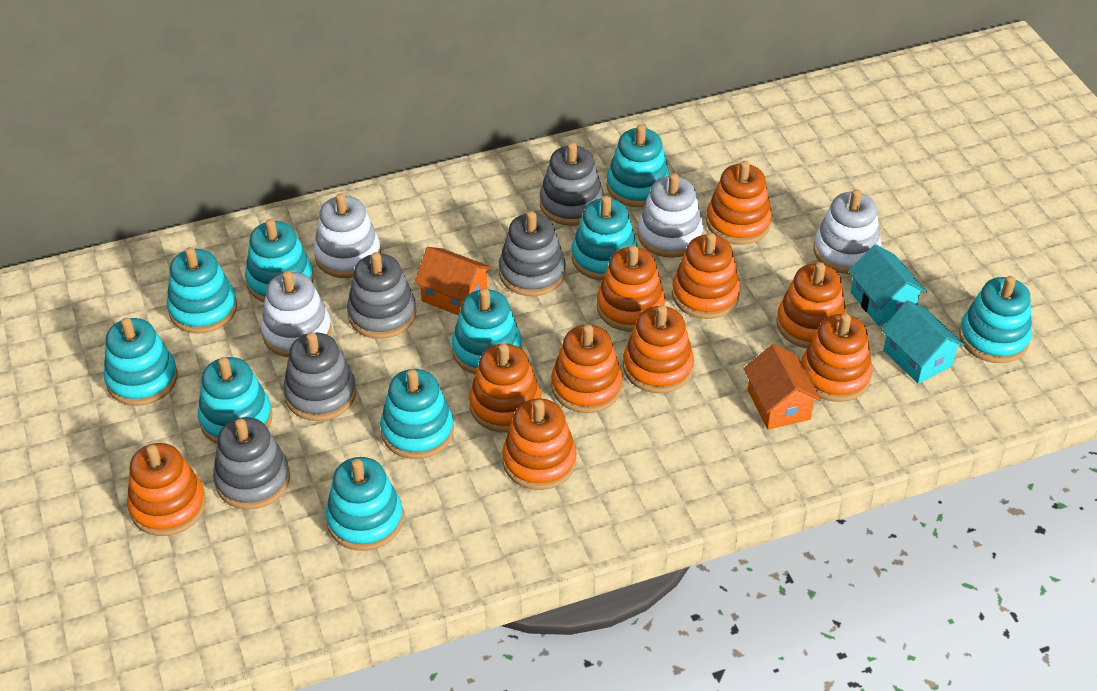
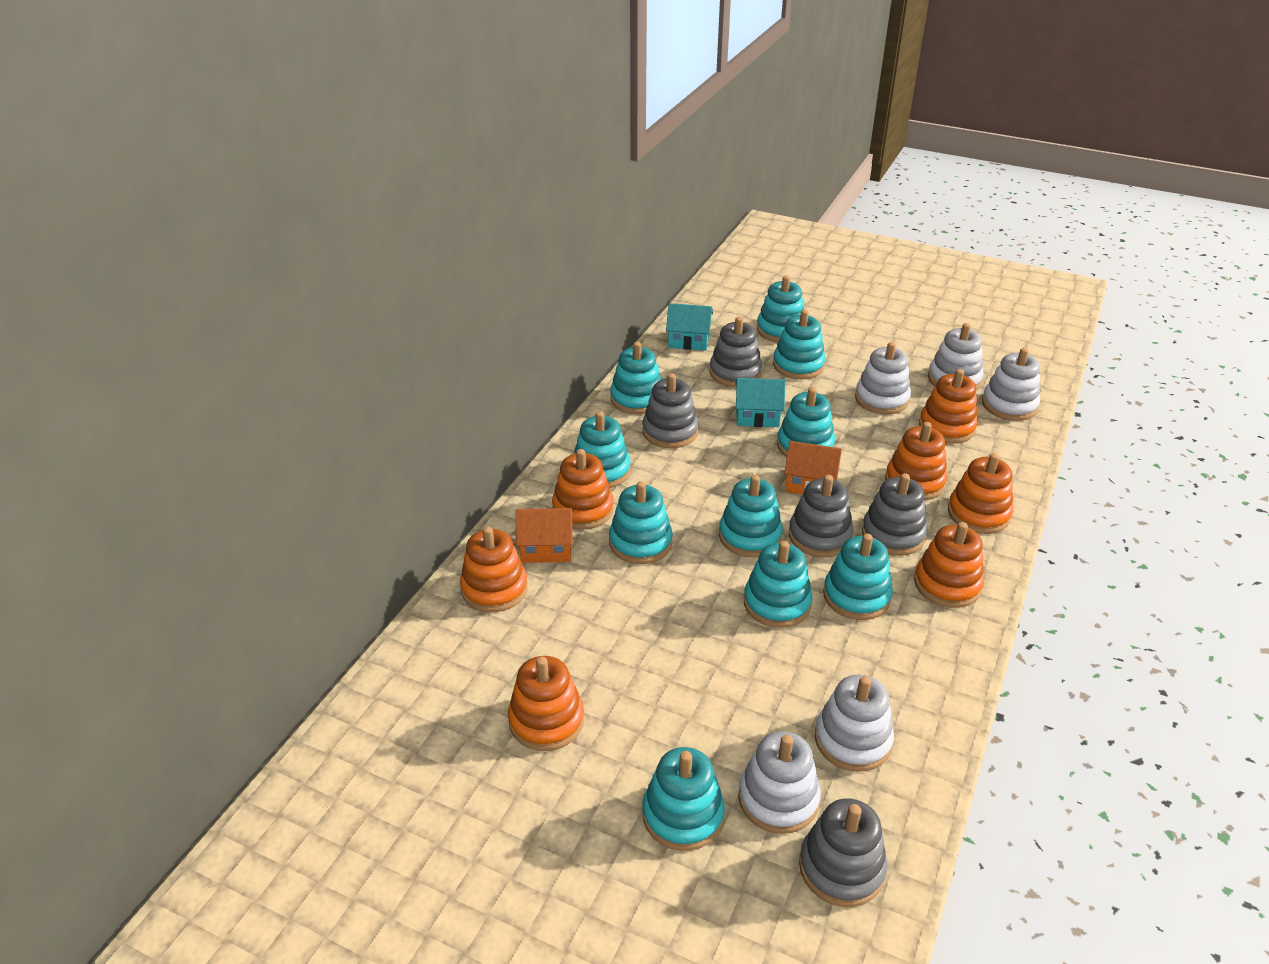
orange stacking toy: 10 -> 7
white stacking toy: 4 -> 5

